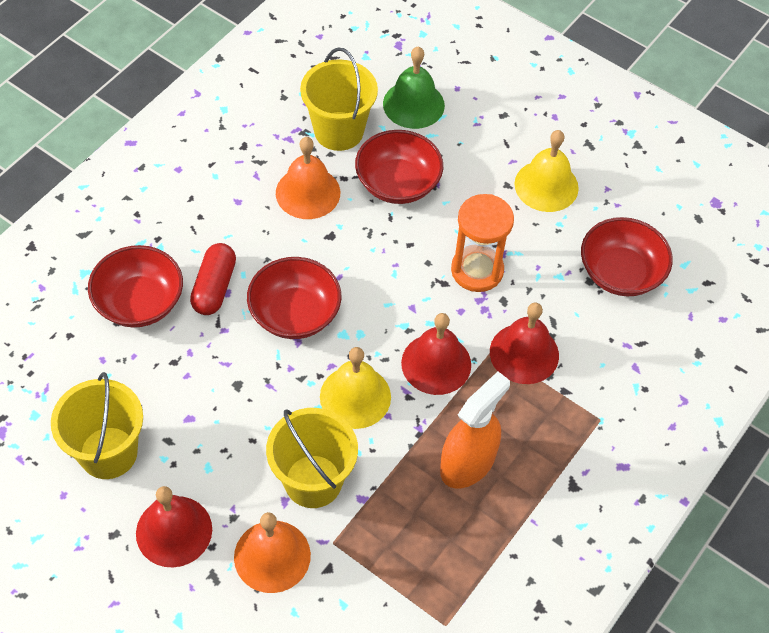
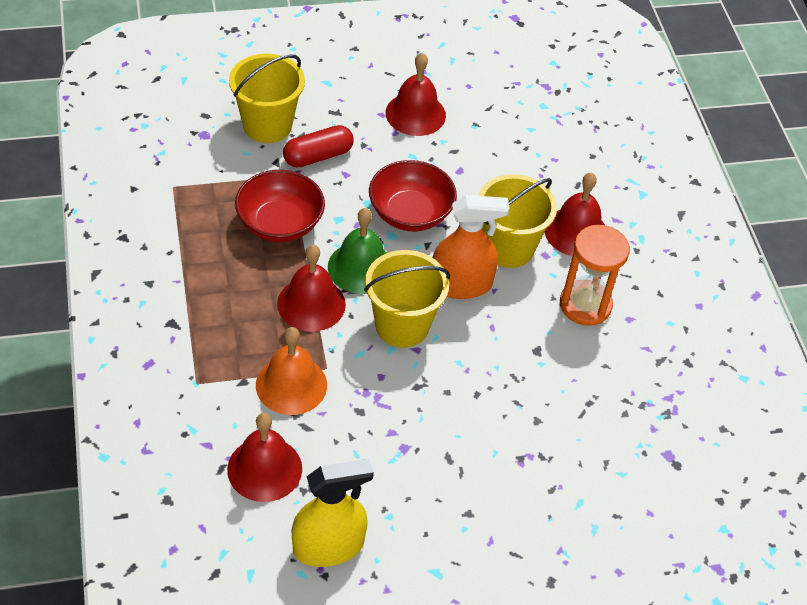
orange bell: 2 -> 1
red bell: 3 -> 4
red bowl: 4 -> 2
yellow bell: 2 -> 0
yellow spray bottle: 0 -> 1

